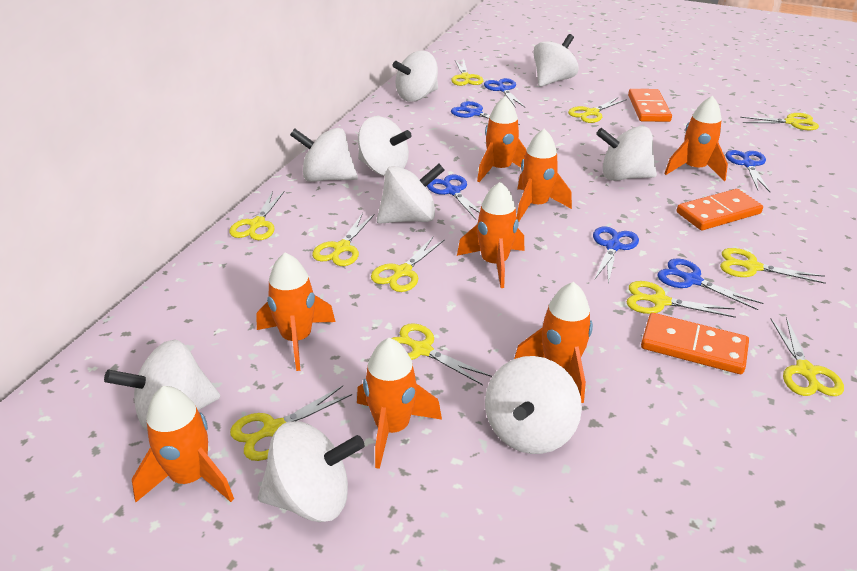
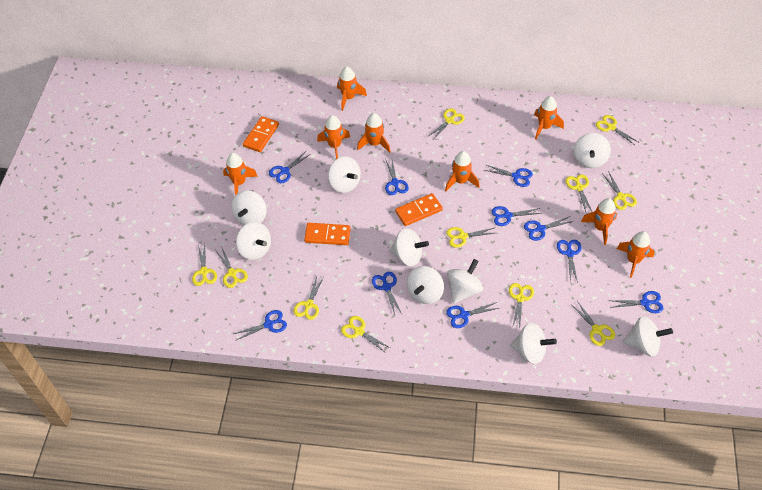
blue scissors: 6 -> 10

